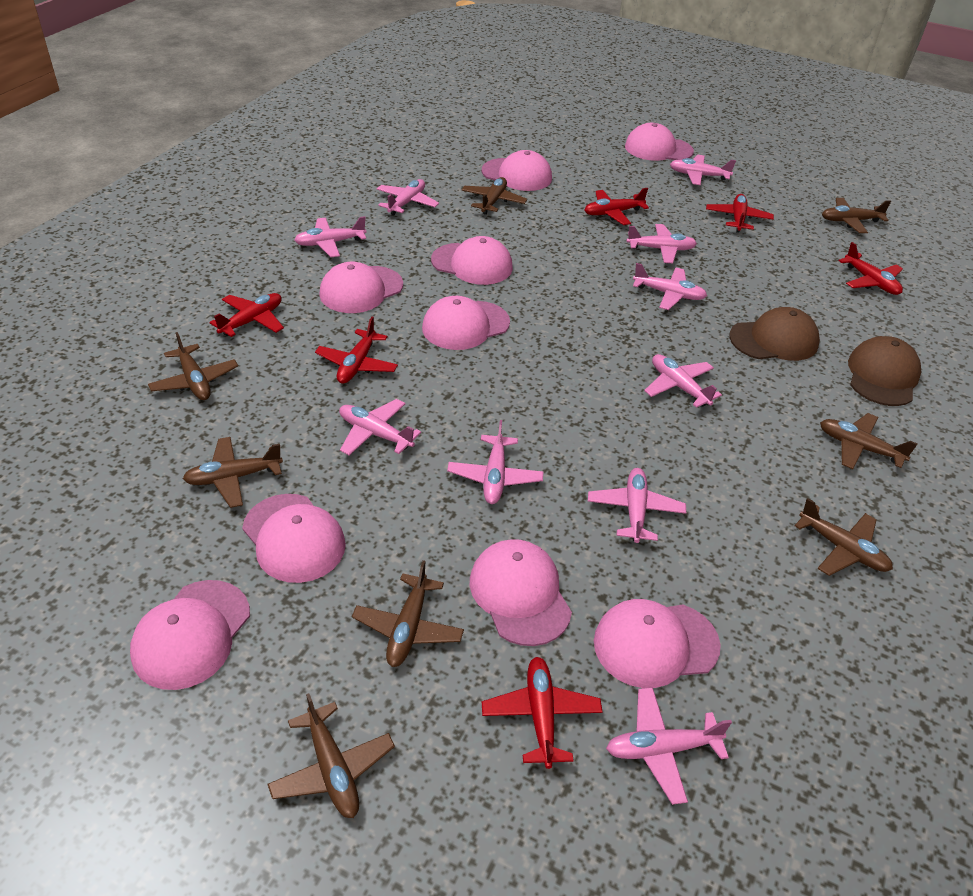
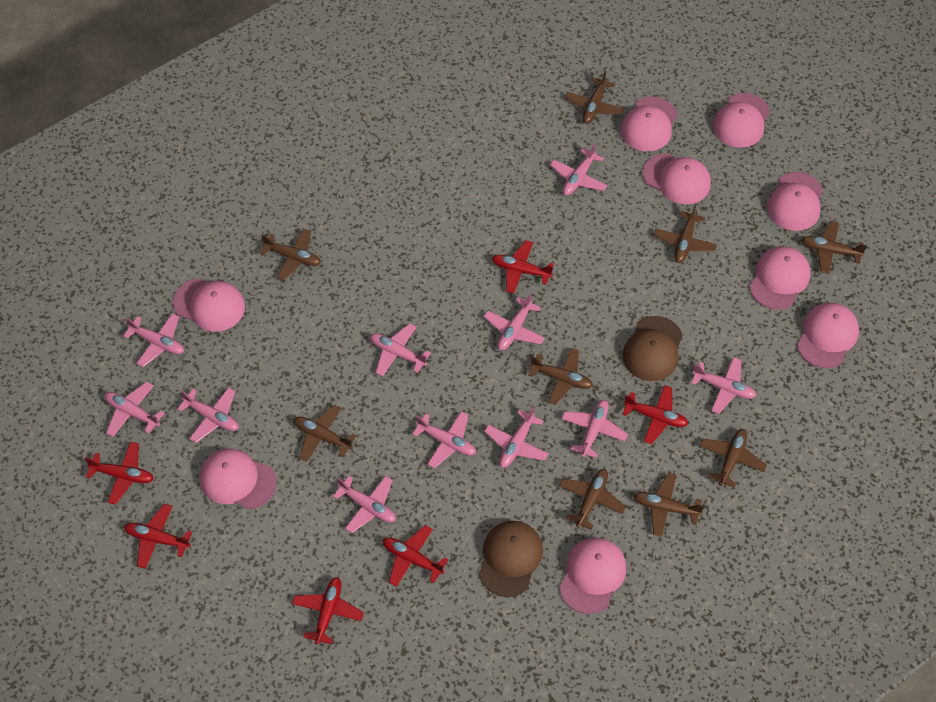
brown plane: 8 -> 9
pink plane: 10 -> 11

